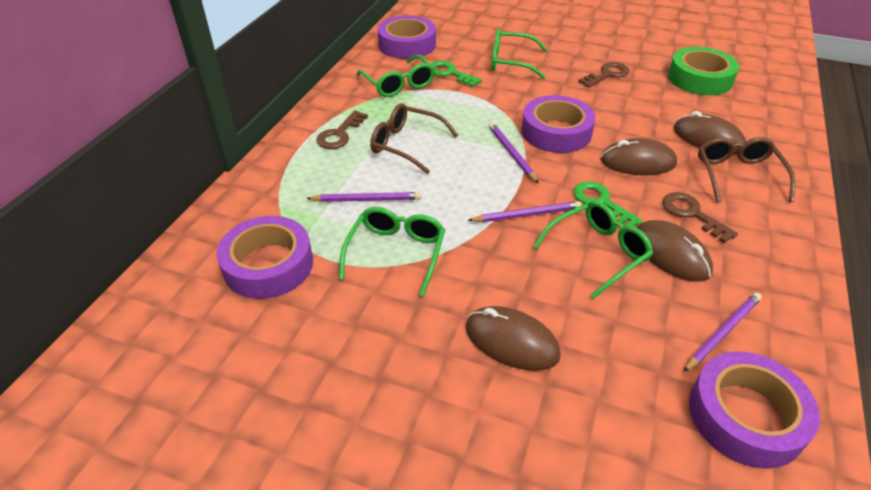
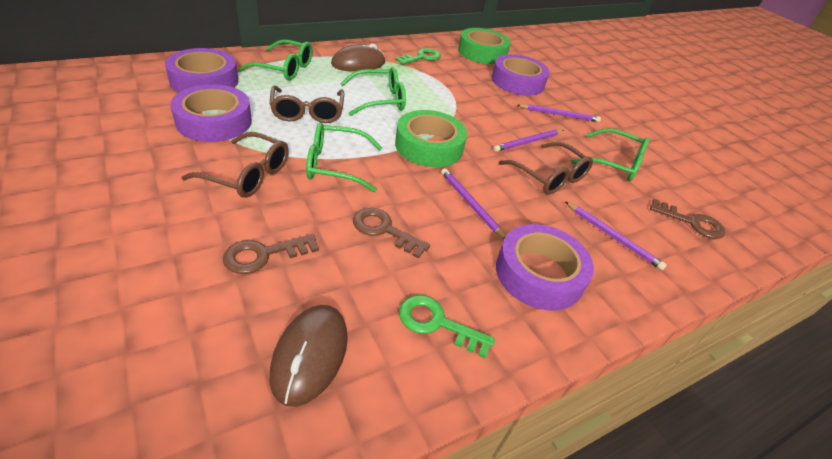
brown glasses: 2 -> 3
brown mouse: 4 -> 2
green tape: 1 -> 2

